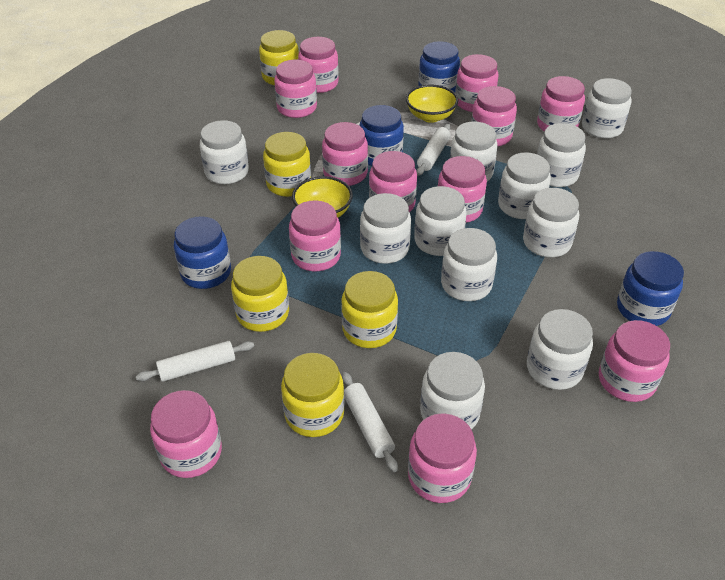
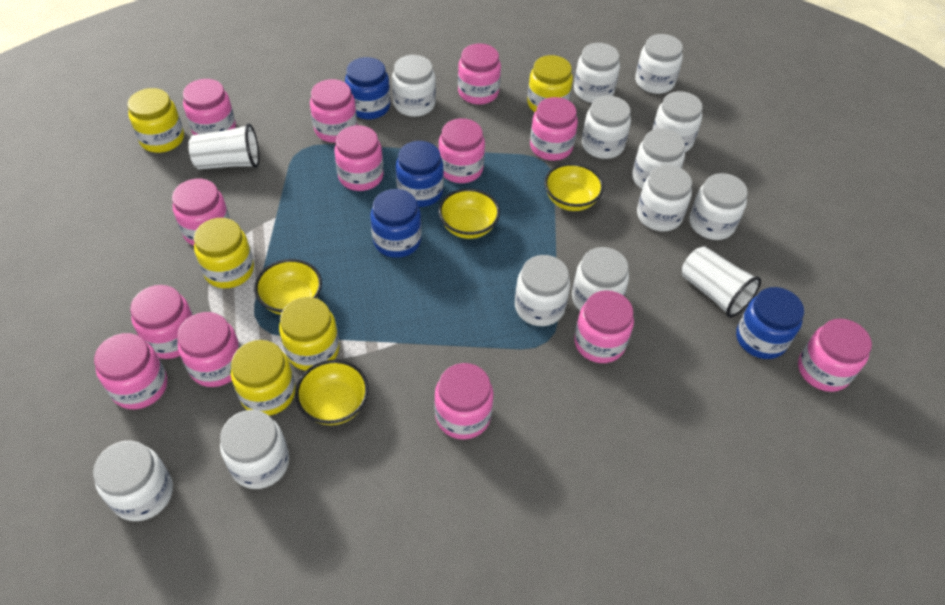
pink jar: 12 -> 13
white cup: 0 -> 2
white jar: 11 -> 12
white rolling pin: 3 -> 0
yellow bowl: 2 -> 4

